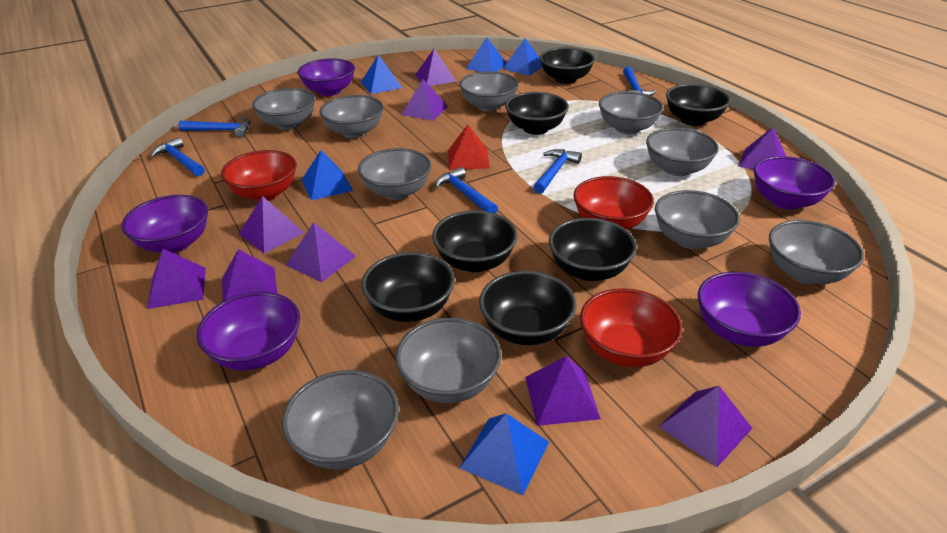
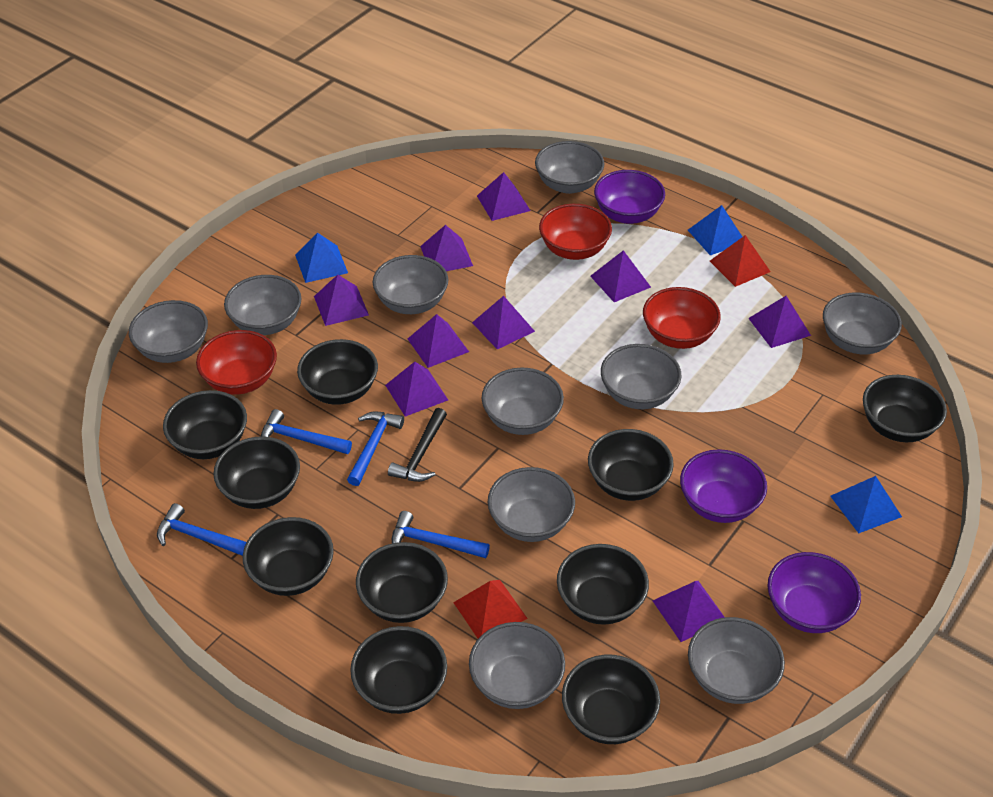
black bowl: 7 -> 10
black hammer: 0 -> 1
blue hammer: 5 -> 4
blue pyramid: 5 -> 3
purple bowl: 5 -> 3
red pyramid: 1 -> 2

